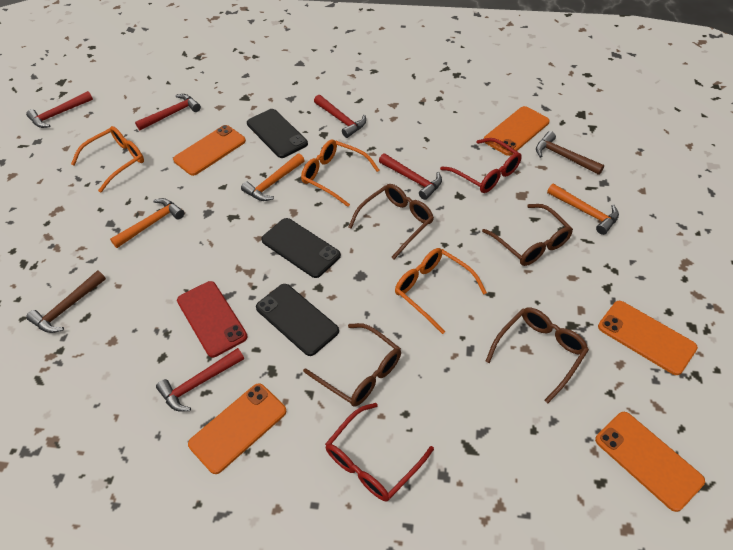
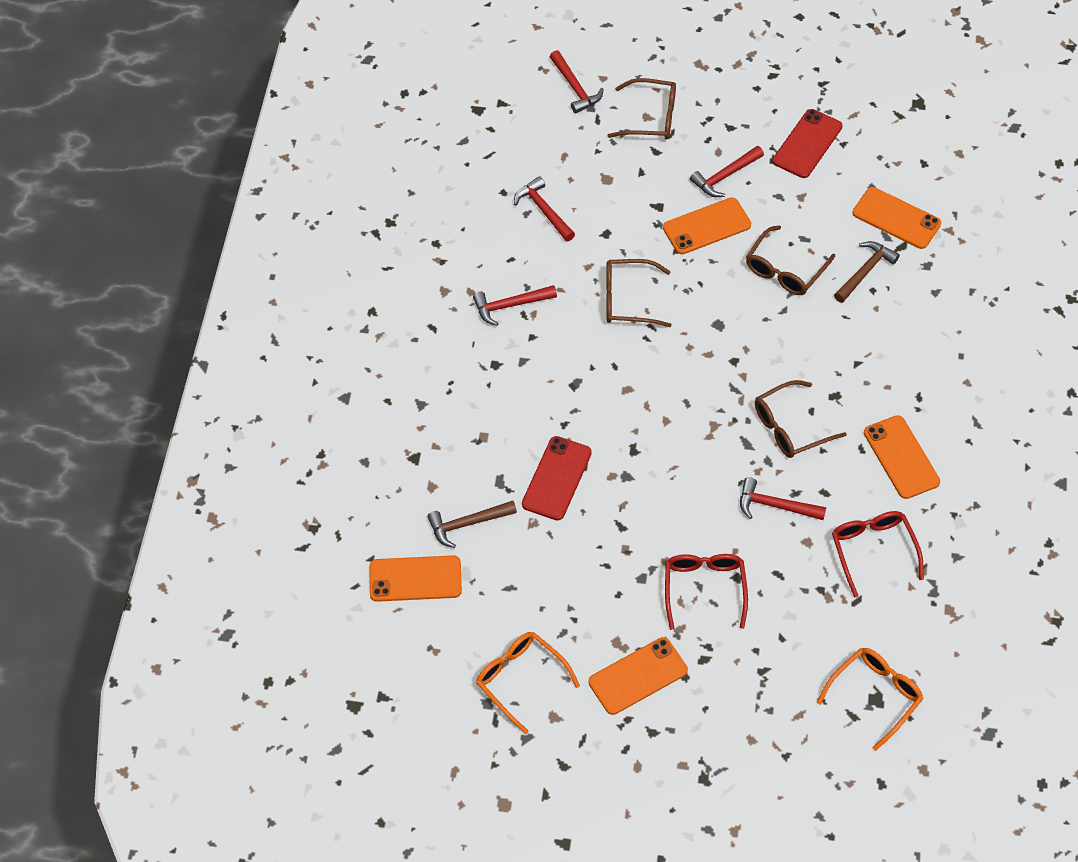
black phone: 3 -> 0
orange glasses: 3 -> 2
orange hammer: 3 -> 0
red phone: 1 -> 2

